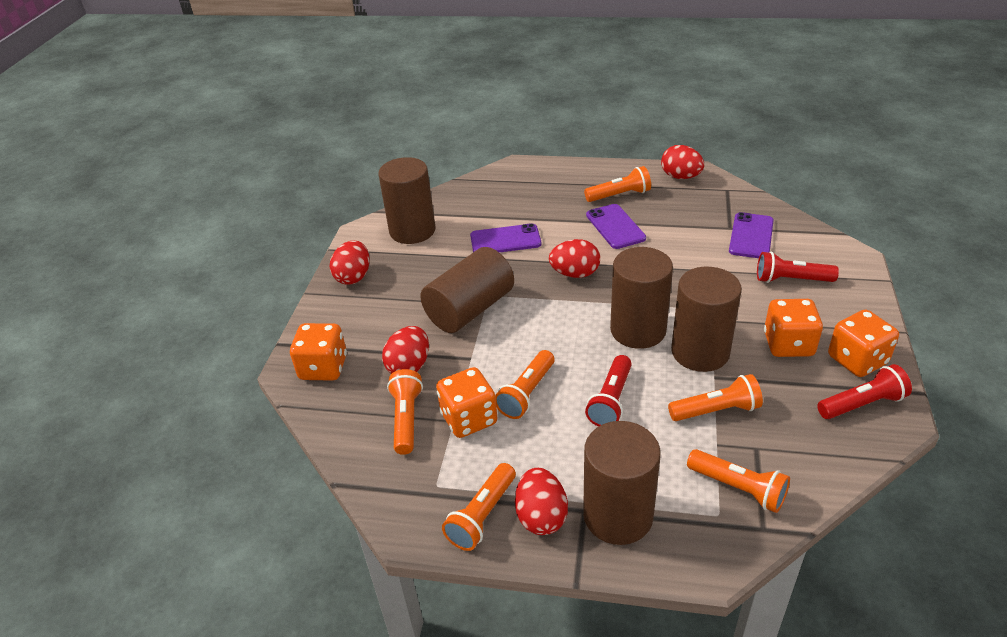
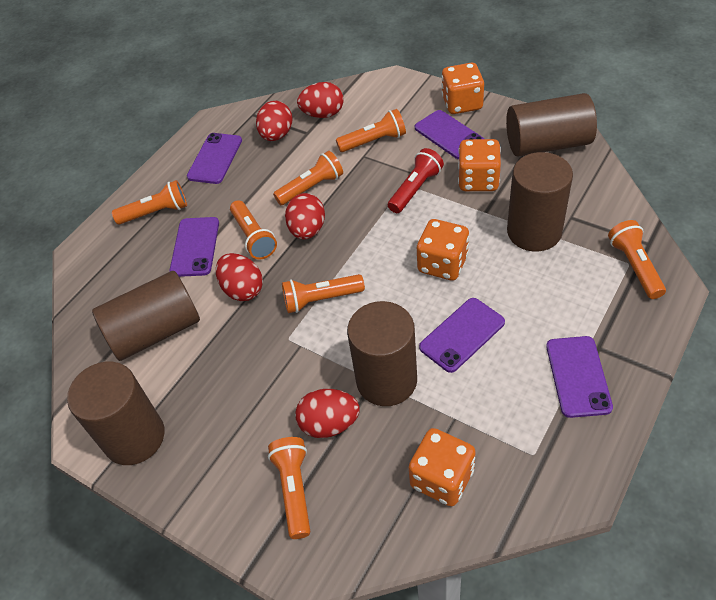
orange flashlight: 6 -> 7
purple phone: 3 -> 5
red flashlight: 3 -> 1

